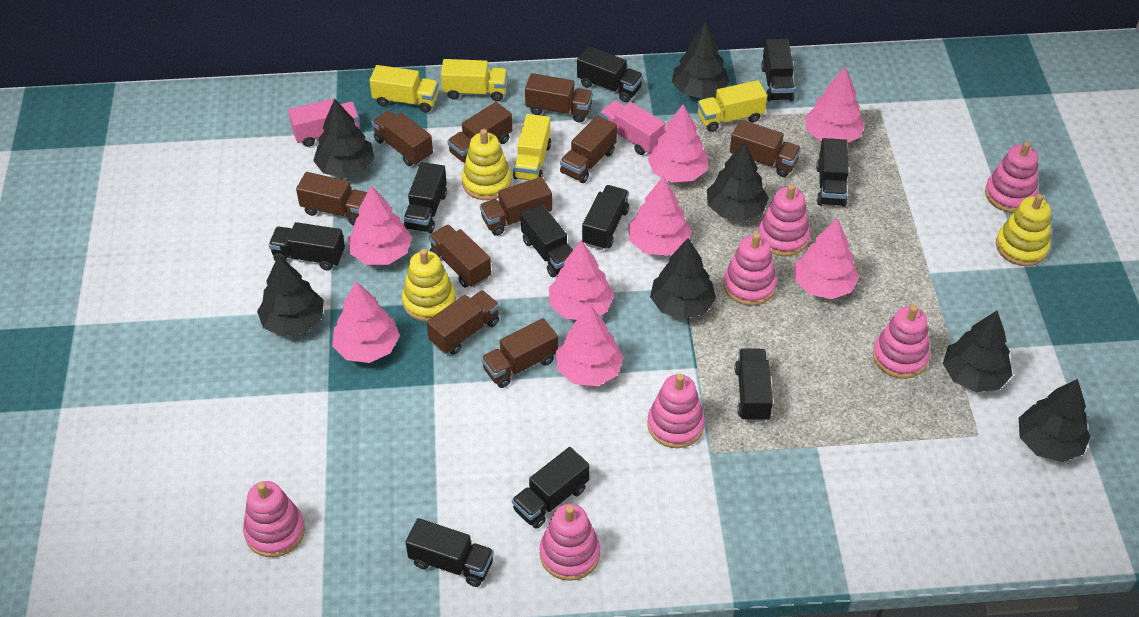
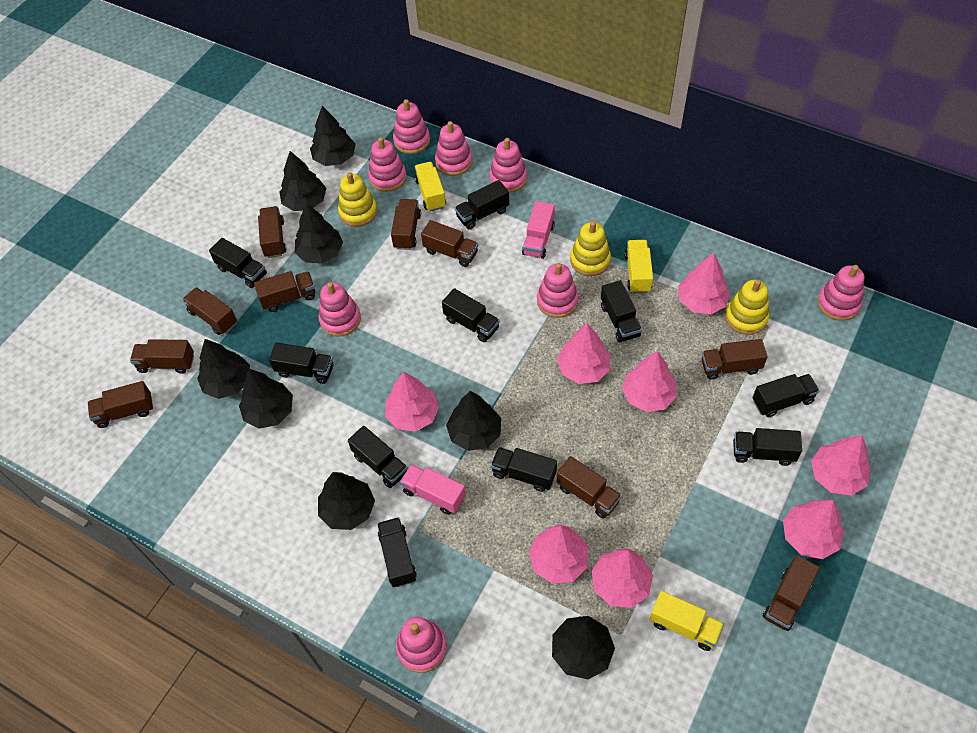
black tree: 7 -> 8
pink stacking toy: 7 -> 8
yellow truck: 4 -> 3

